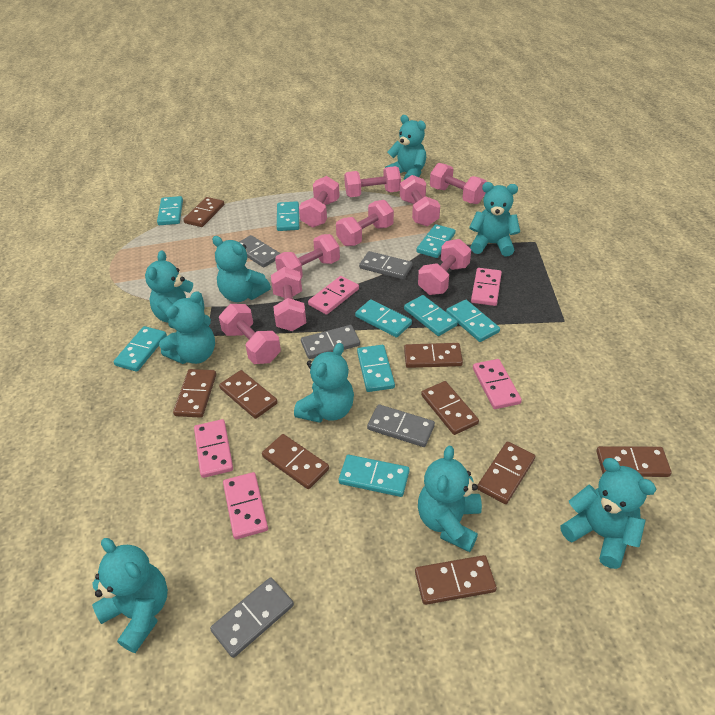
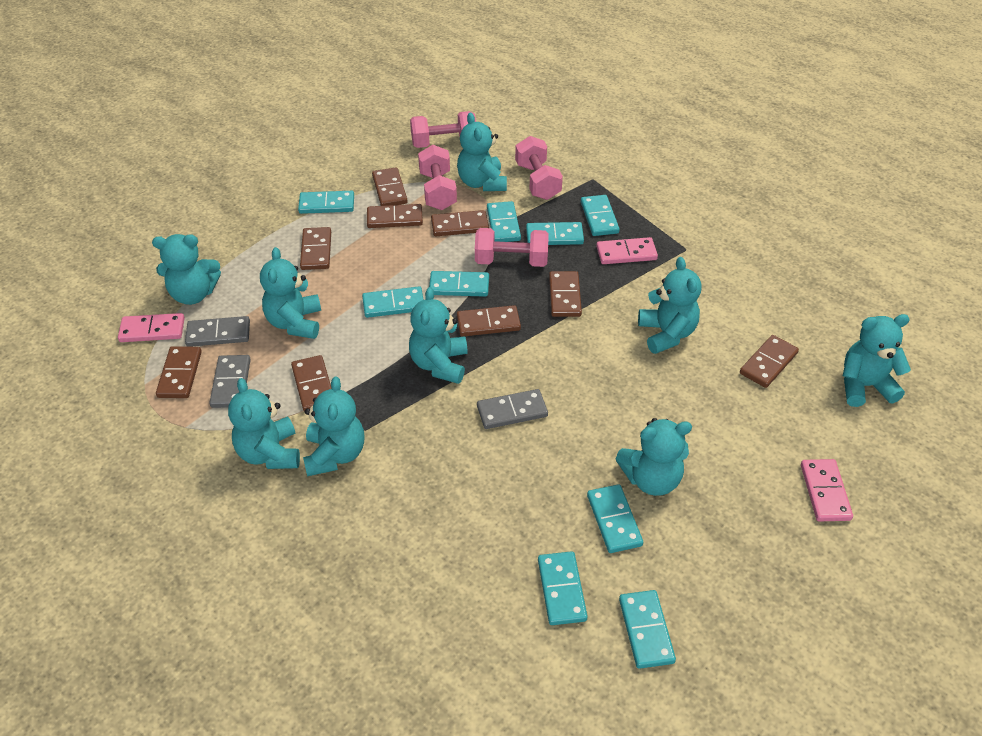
grey domino: 5 -> 3
pink domino: 5 -> 3
pink dumbbell: 9 -> 4

